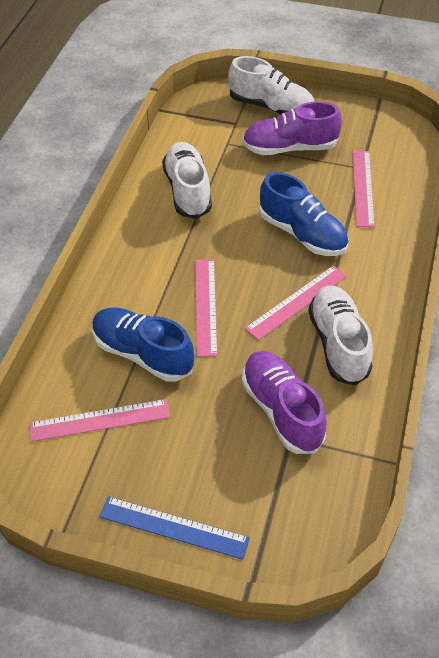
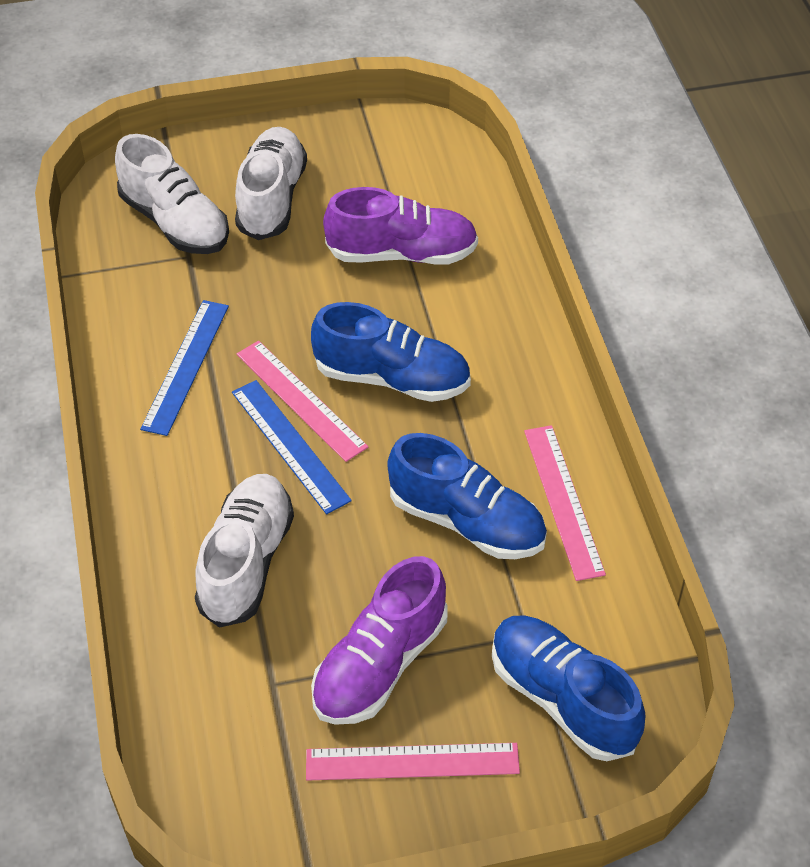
blue ruler: 1 -> 2
blue shoe: 2 -> 3
pink ruler: 4 -> 3

